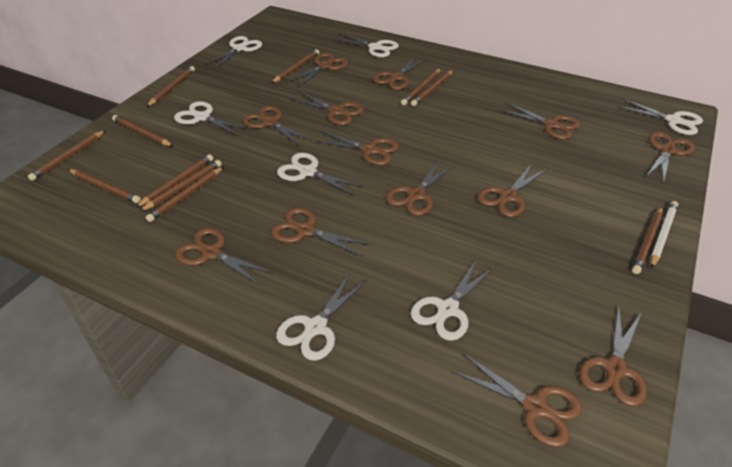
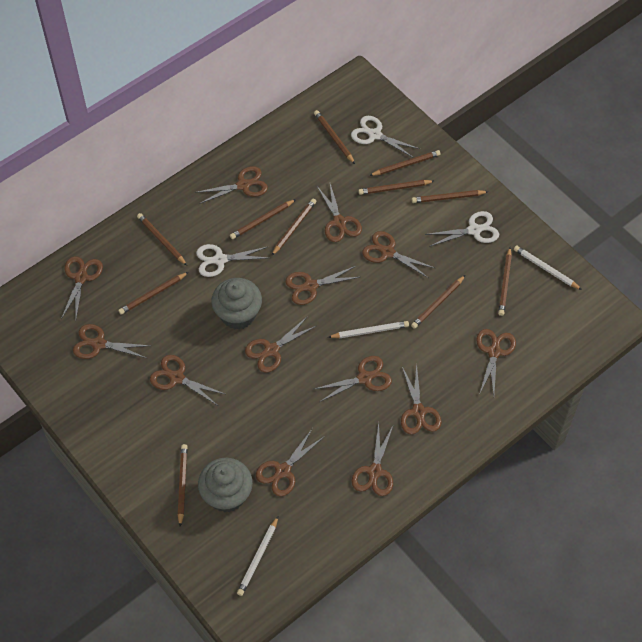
grey cupcake: 0 -> 2
white pencil: 1 -> 3
white scissors: 7 -> 3

